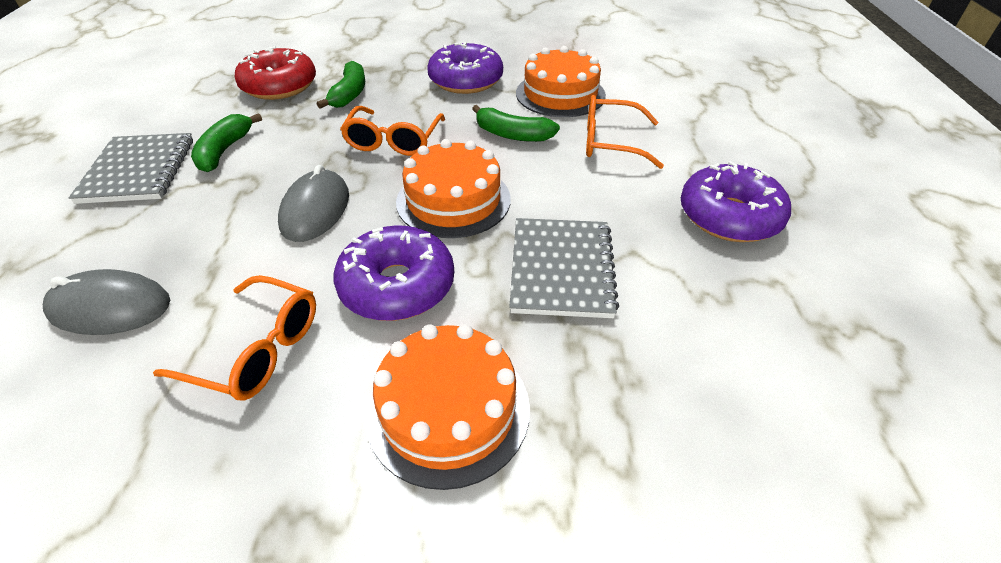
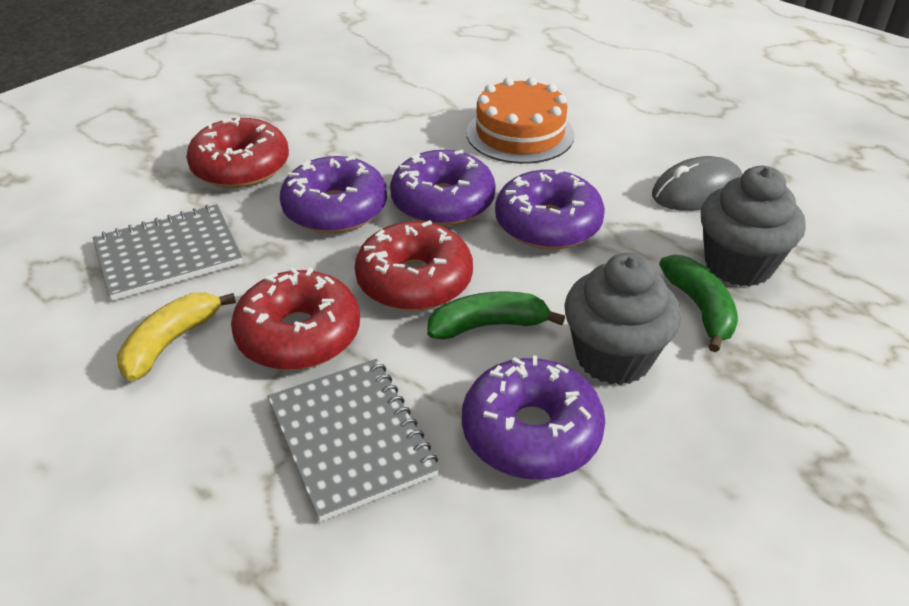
green banana: 3 -> 2
grey cupcake: 0 -> 2
grey mouse: 2 -> 1
orange cake: 3 -> 1
orange glasses: 3 -> 0
purple donut: 3 -> 4
red donut: 1 -> 3
yellow banana: 0 -> 1

